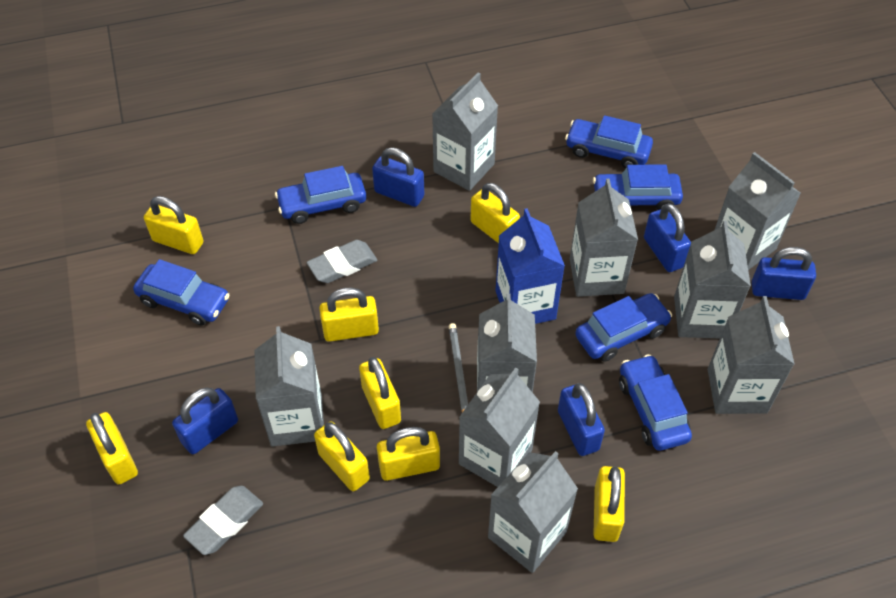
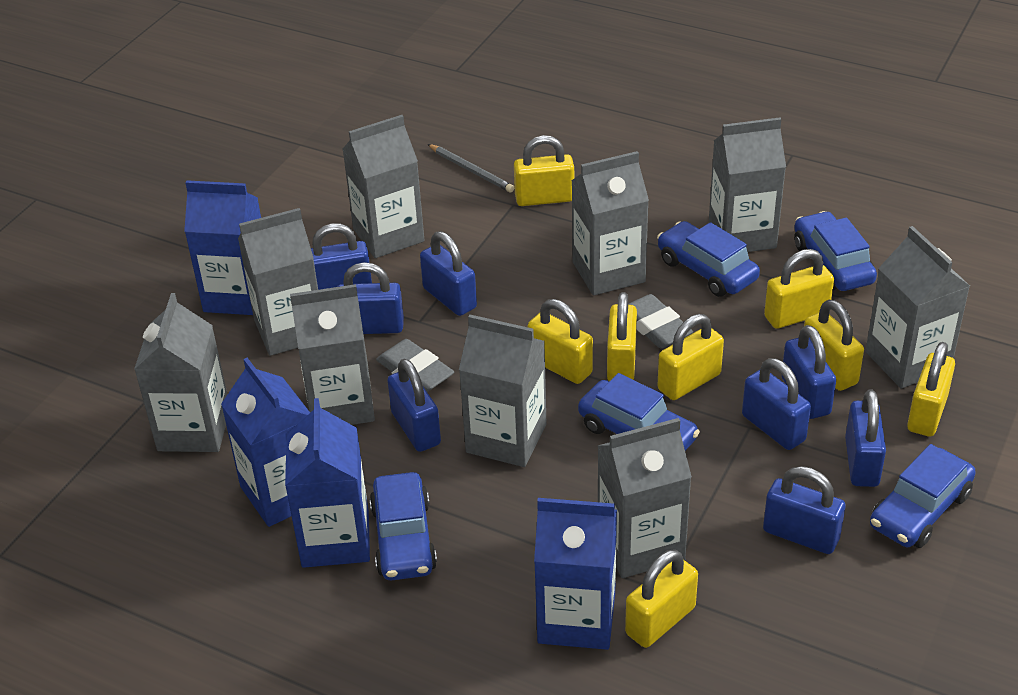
blue car: 6 -> 5
blue carton: 1 -> 4
blue padlock: 5 -> 8

